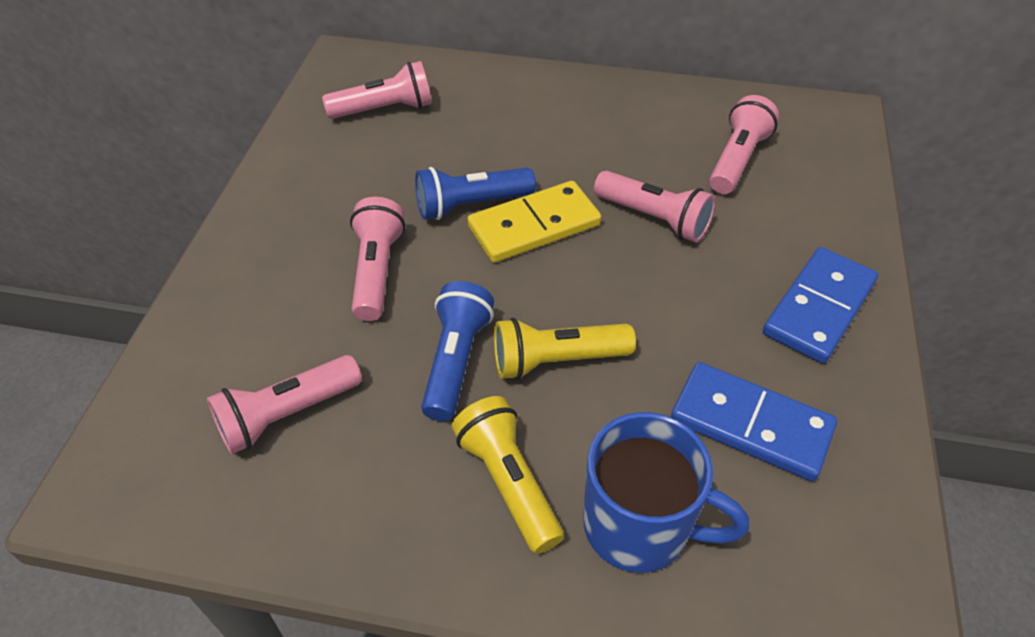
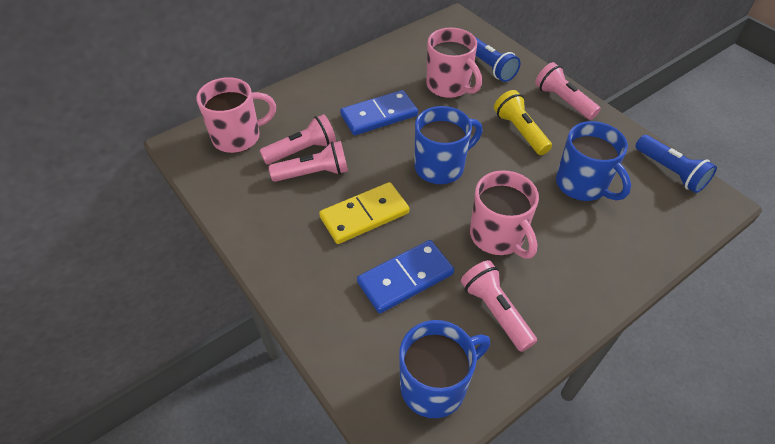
blue mug: 1 -> 3
pink flashlight: 5 -> 4
pink mug: 0 -> 3
yellow flashlight: 2 -> 1

